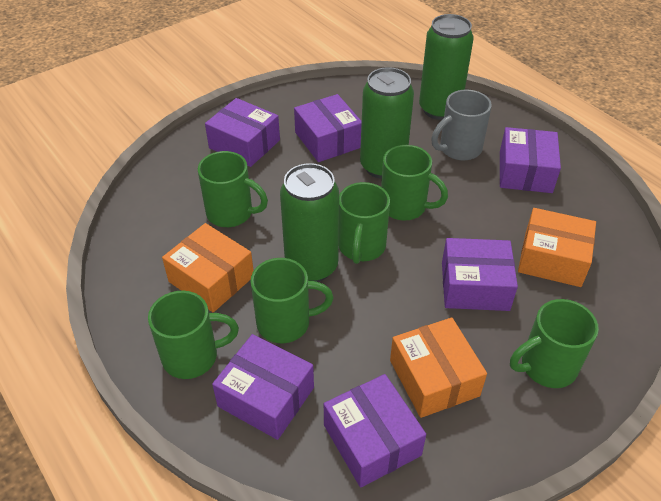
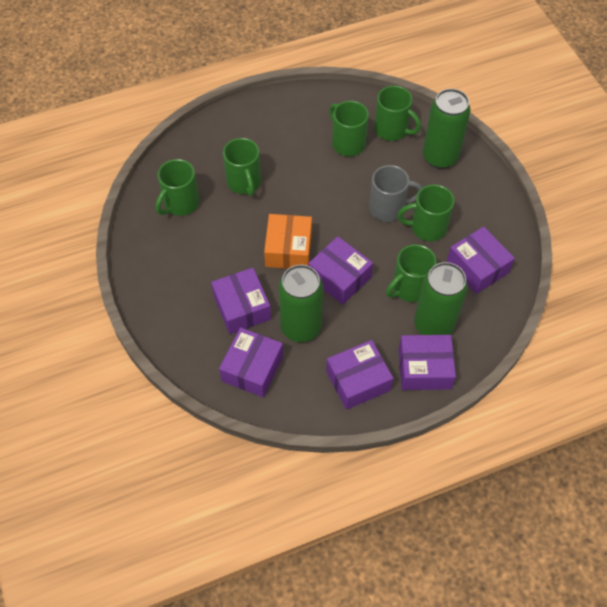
orange box: 3 -> 1

